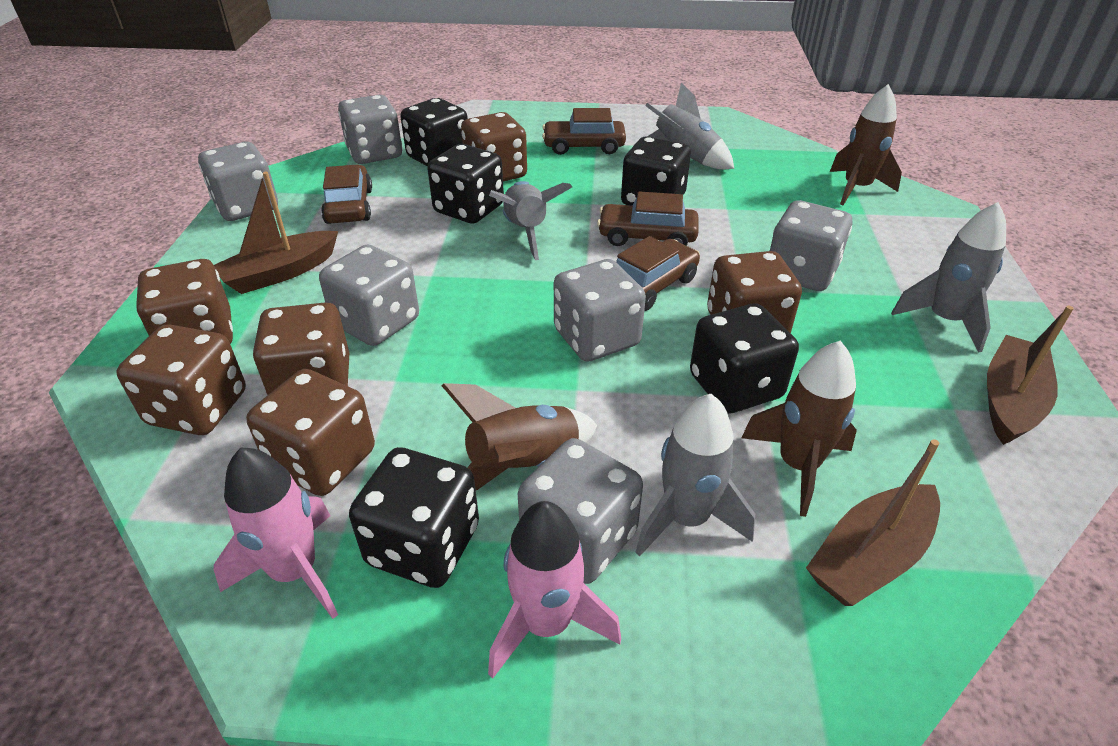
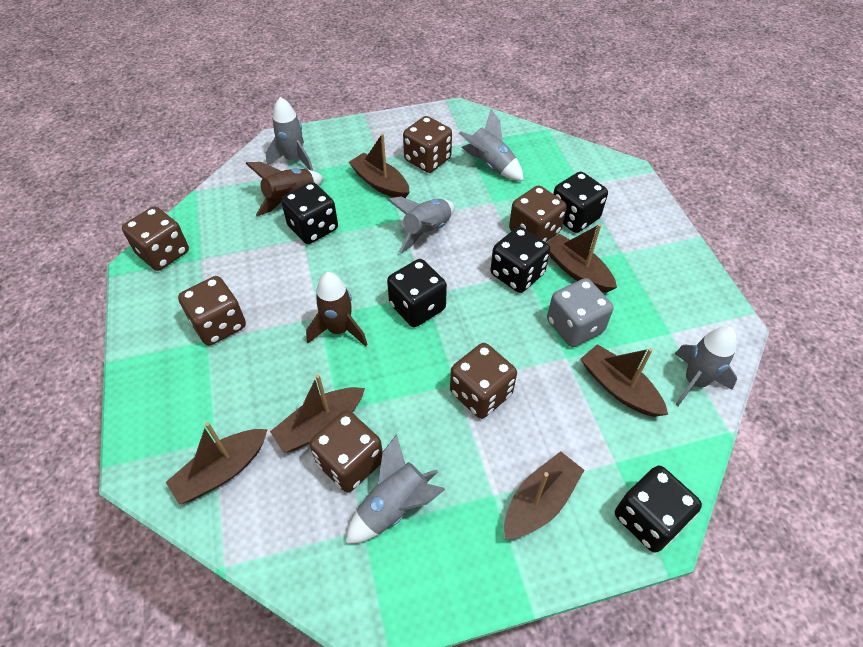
brown boat: 3 -> 6
brown car: 4 -> 0
brown rocket: 3 -> 2
grey dice: 6 -> 1
grey rocket: 4 -> 5
pink rocket: 2 -> 0

